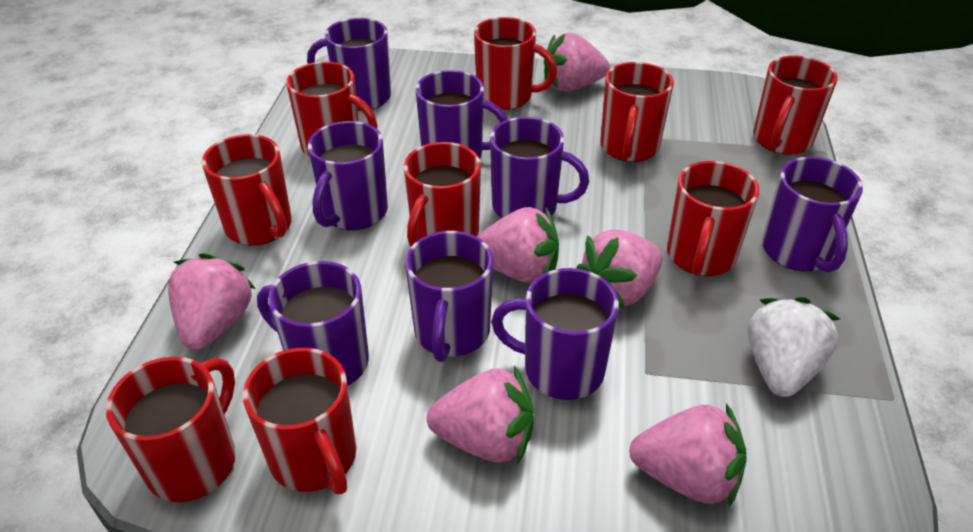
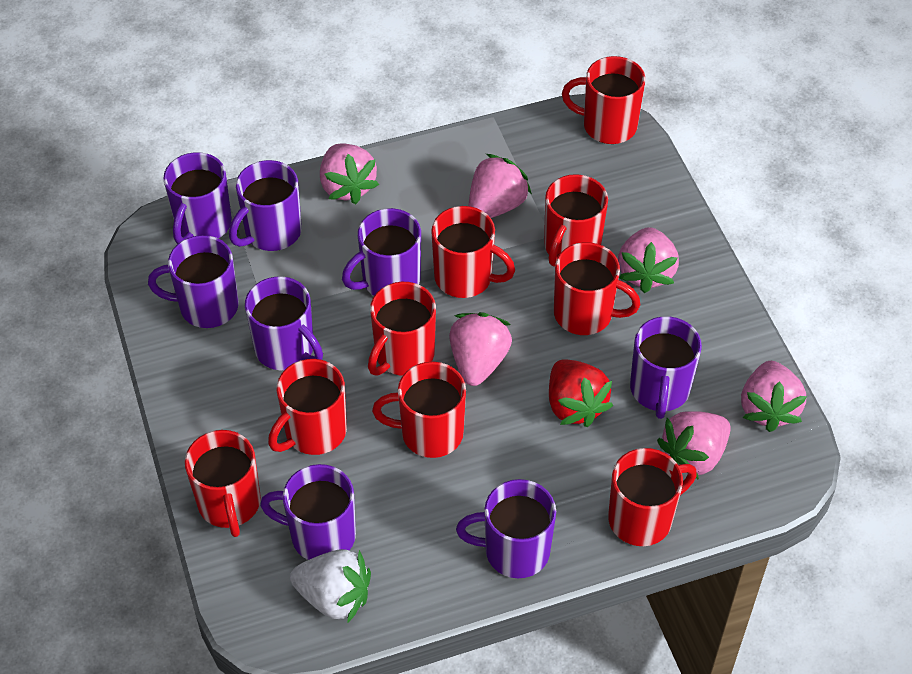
red strawberry: 0 -> 1

